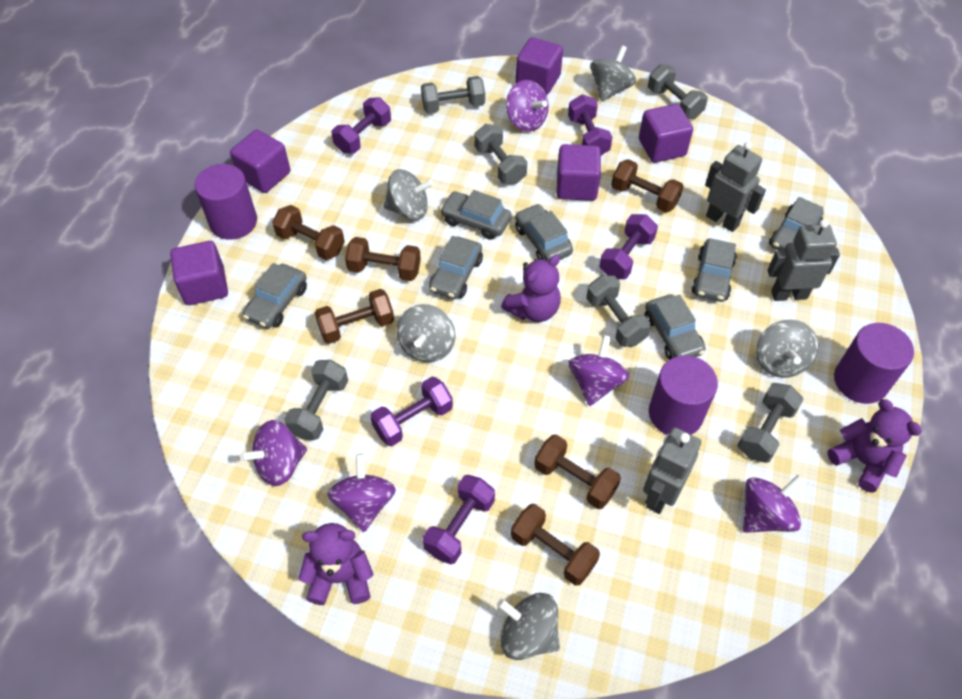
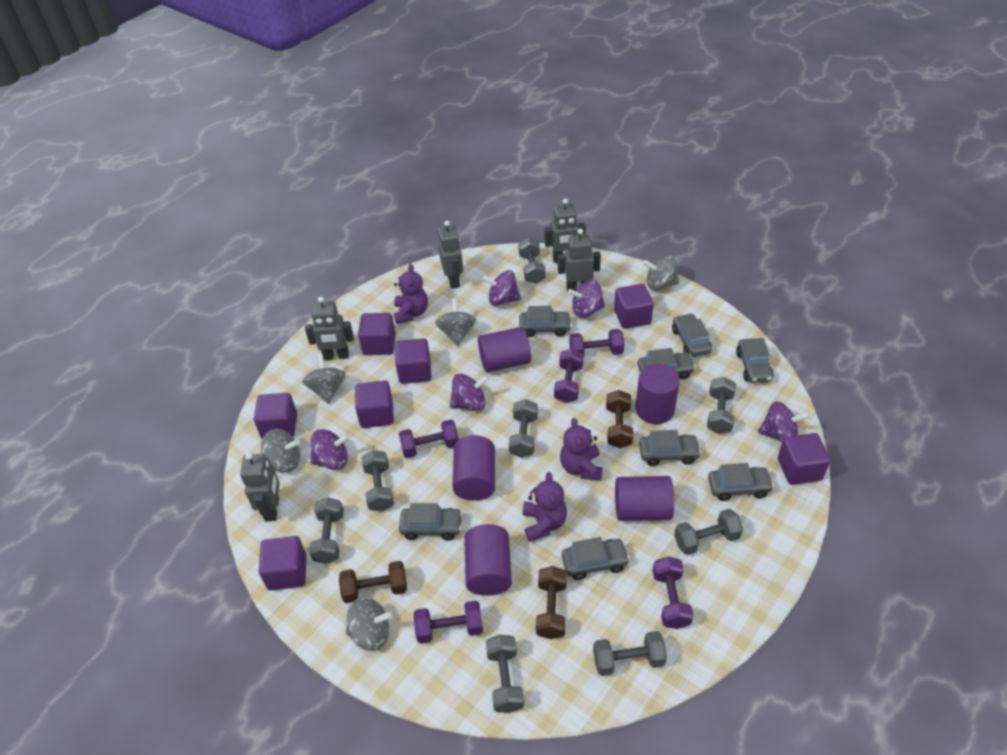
brown dumbbell: 6 -> 3
grey car: 7 -> 8
grey dumbbell: 6 -> 8
grey robot: 3 -> 5
purple cube: 5 -> 7
purple cylinder: 3 -> 5

